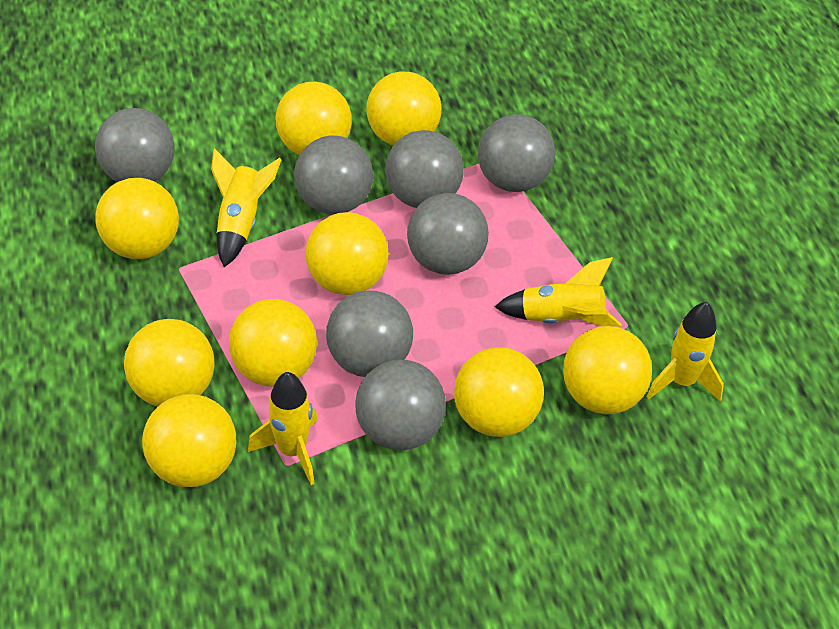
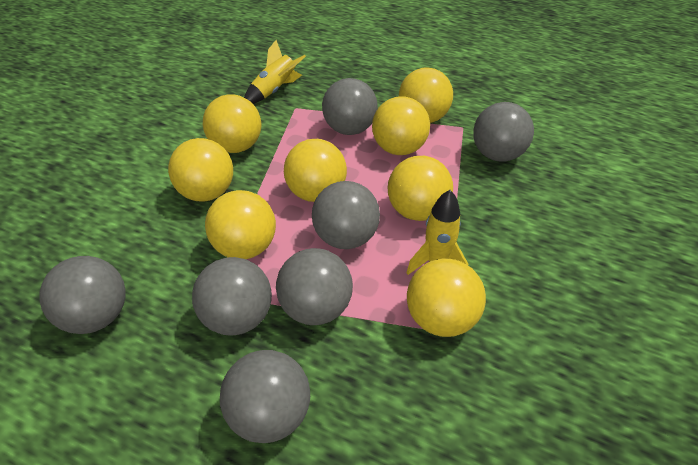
yellow ball: 9 -> 8
yellow rocket: 4 -> 2

